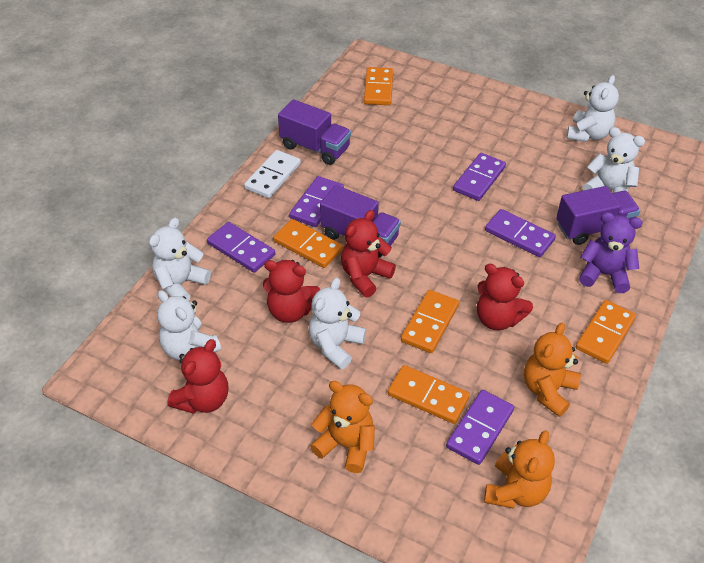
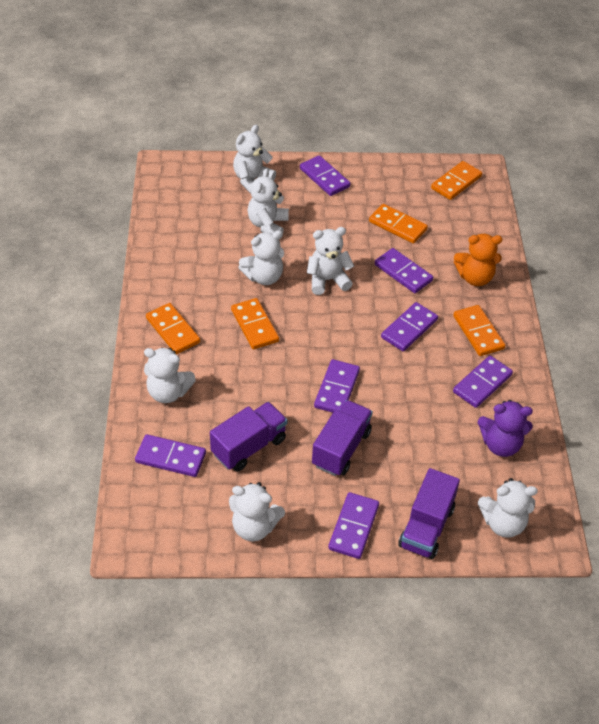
orange teddy bear: 3 -> 1
purple domino: 5 -> 7
red teddy bear: 4 -> 0
white domino: 1 -> 0
white teddy bear: 5 -> 7

